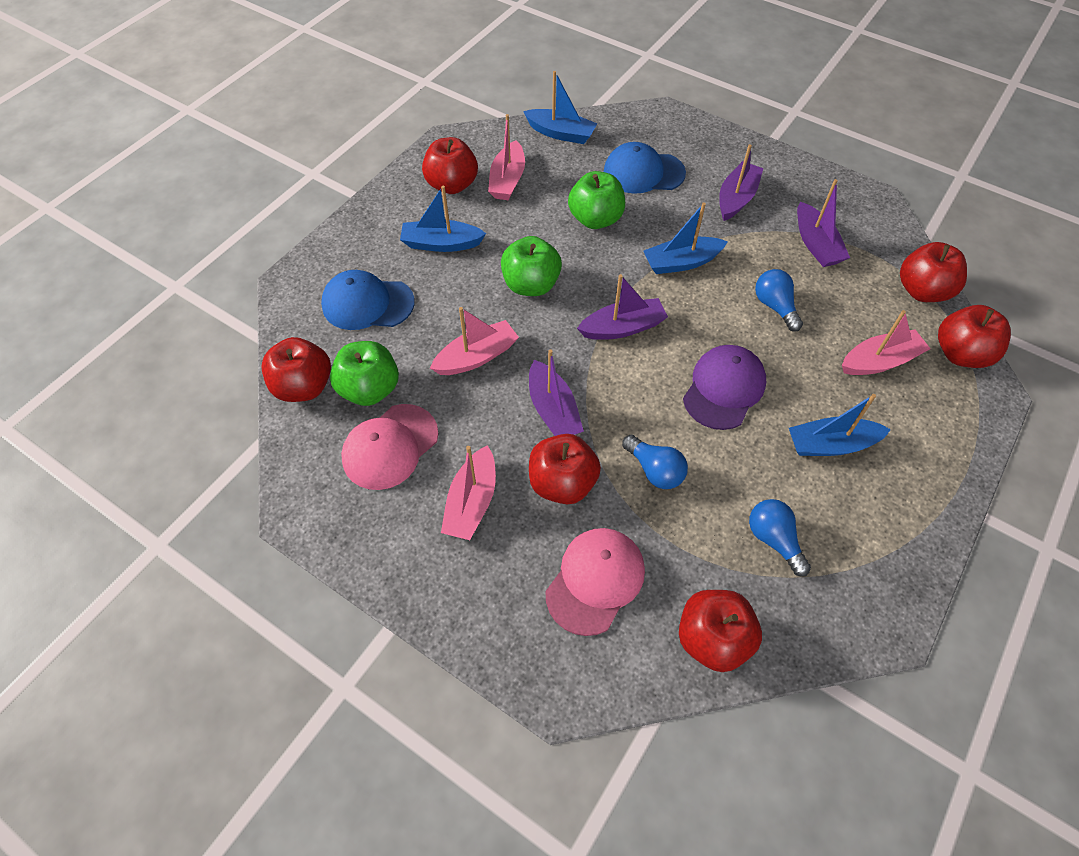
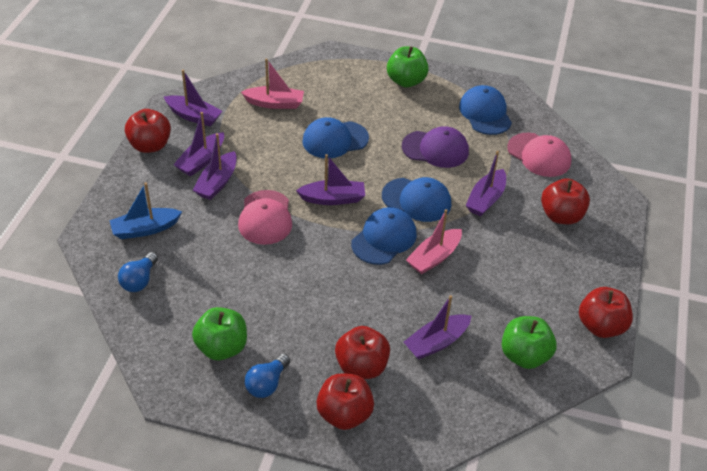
blue boat: 4 -> 1
blue cap: 2 -> 4
blue light bulb: 3 -> 2
pink boat: 4 -> 2
purple boat: 4 -> 6
red apple: 6 -> 5

